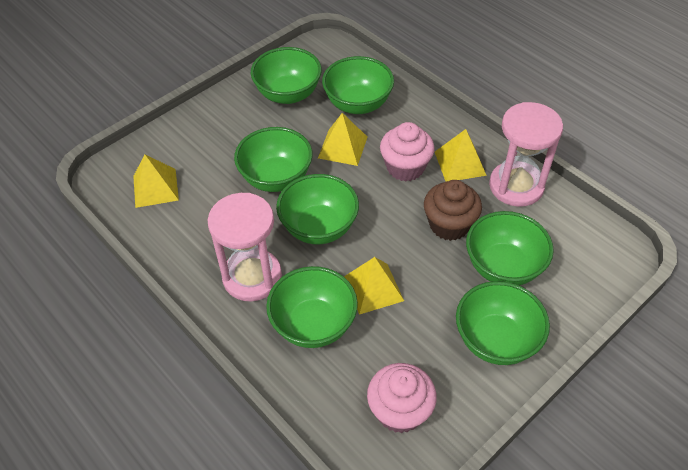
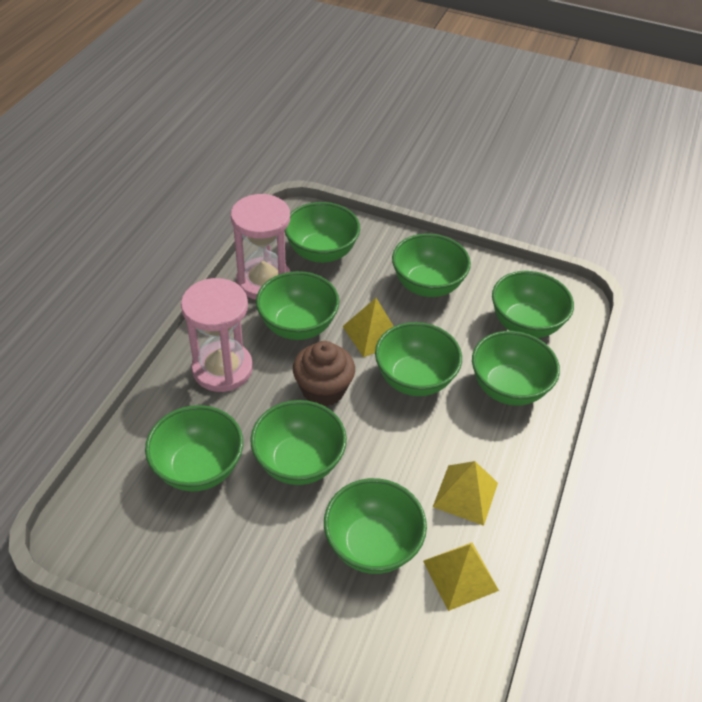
green bowl: 7 -> 9
pink cupcake: 2 -> 0
yellow pyramid: 4 -> 3

